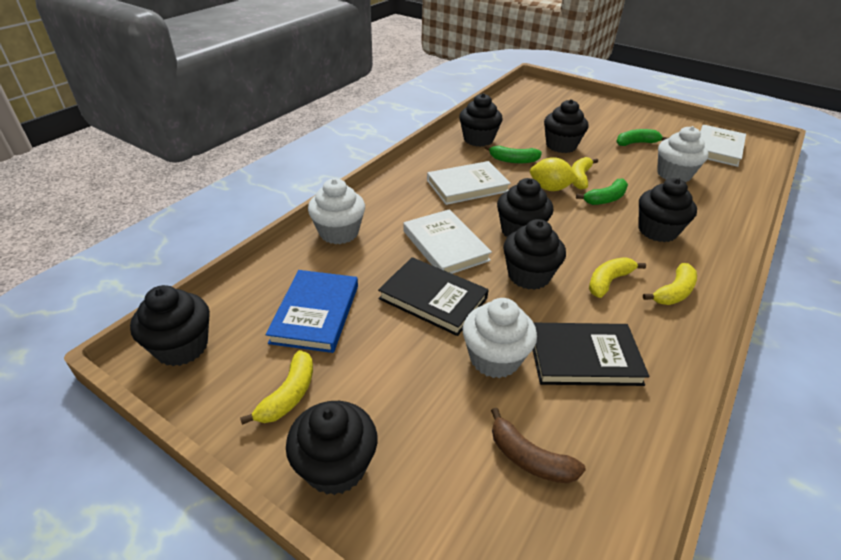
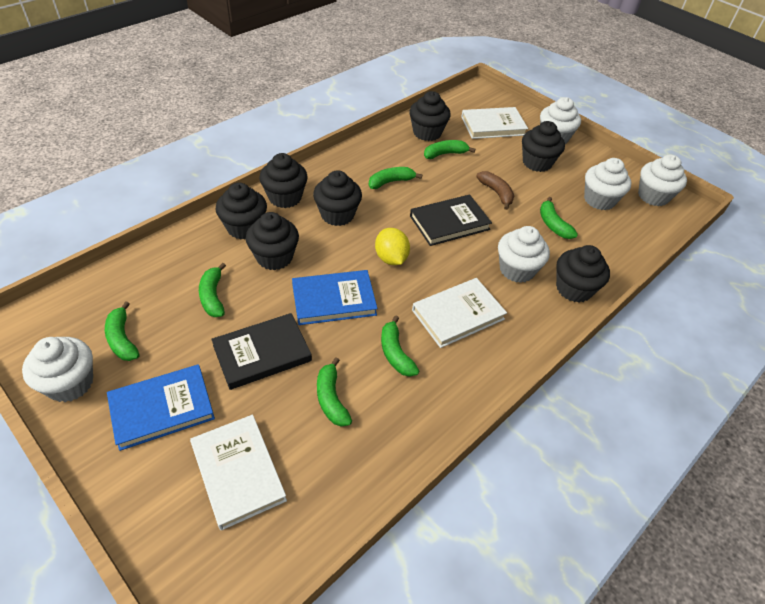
blue book: 1 -> 2
green banana: 3 -> 7
white cupcake: 3 -> 5
yellow banana: 4 -> 0

